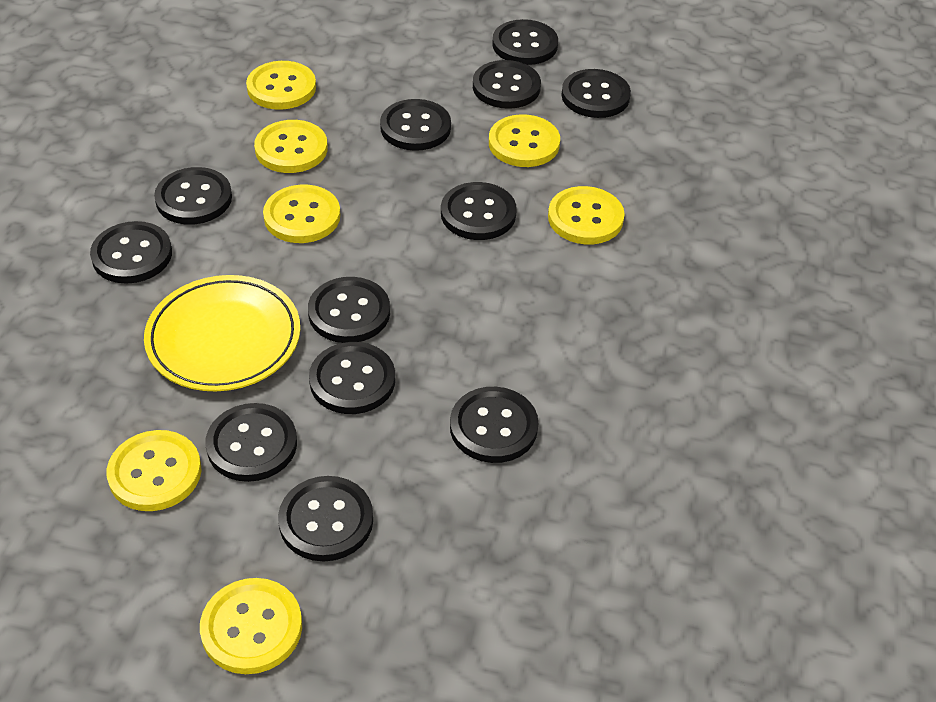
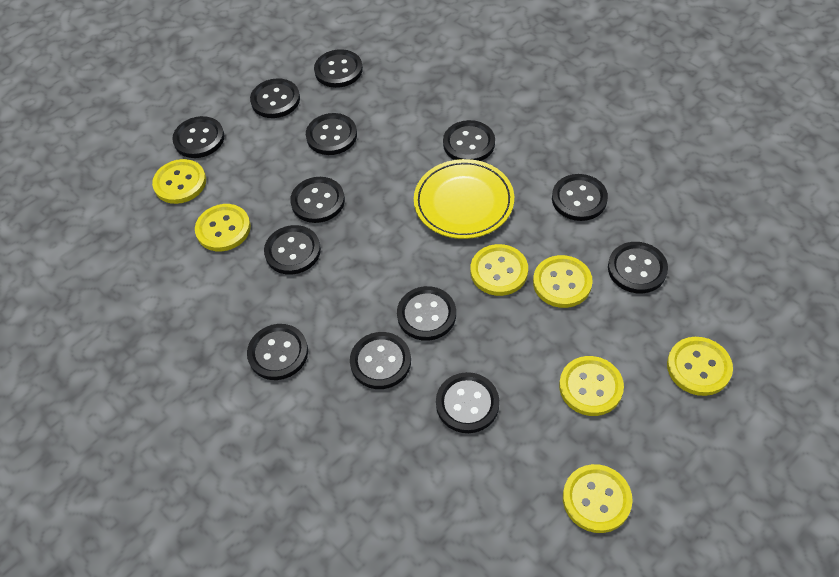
black button: 12 -> 13

